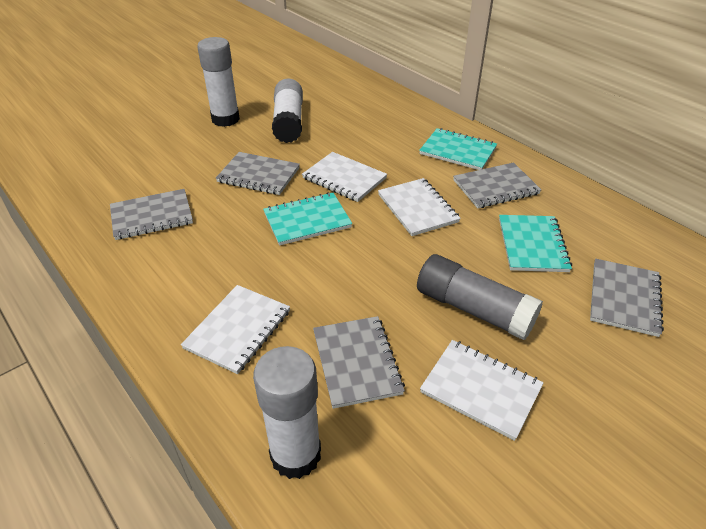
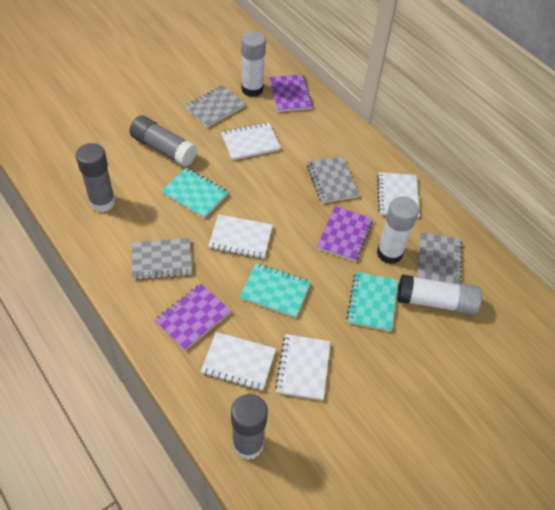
grey glue stick: 1 -> 3
grey notebook: 5 -> 4
purple notebook: 0 -> 3
white notebook: 4 -> 5

